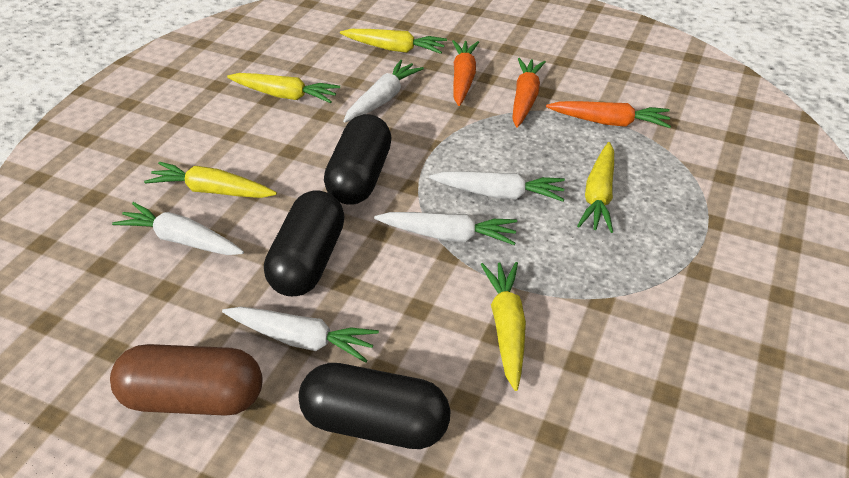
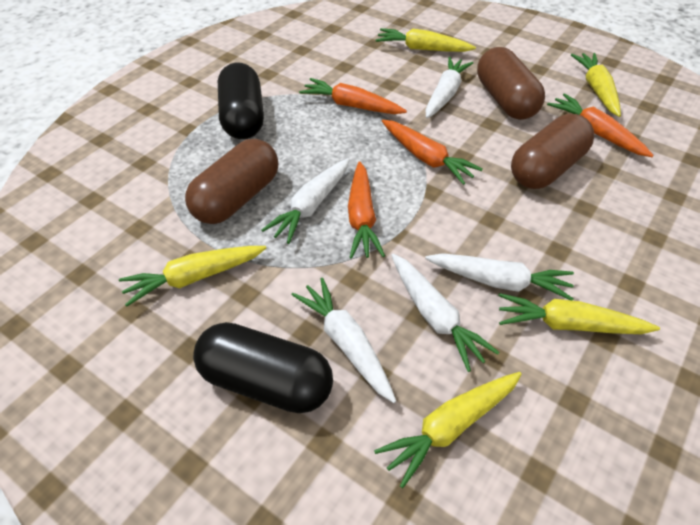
black capsule: 3 -> 2
brown capsule: 1 -> 3
orange carrot: 3 -> 4

